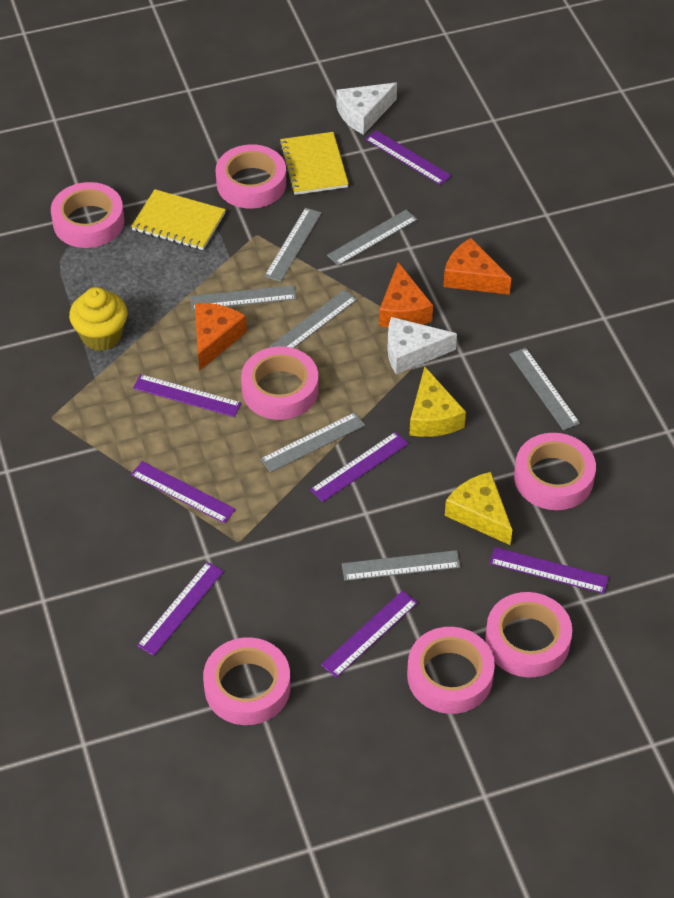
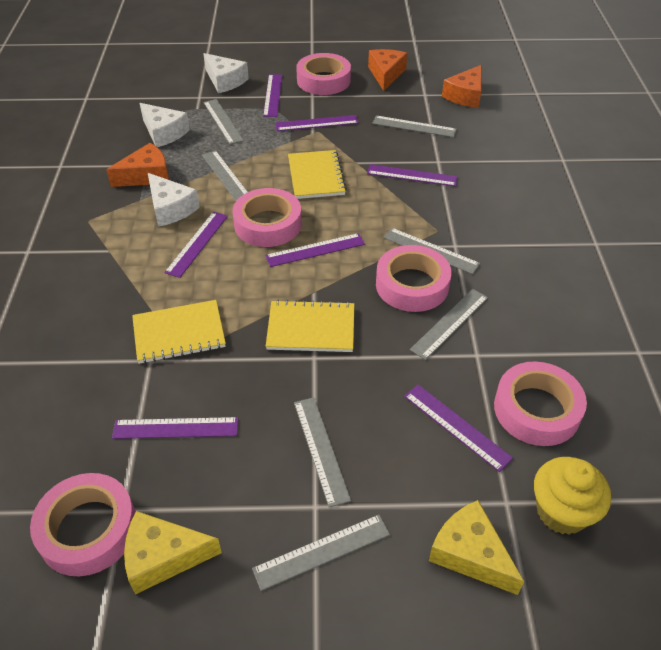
pink tape: 7 -> 5
white cheese: 2 -> 3
yellow notebook: 2 -> 3

